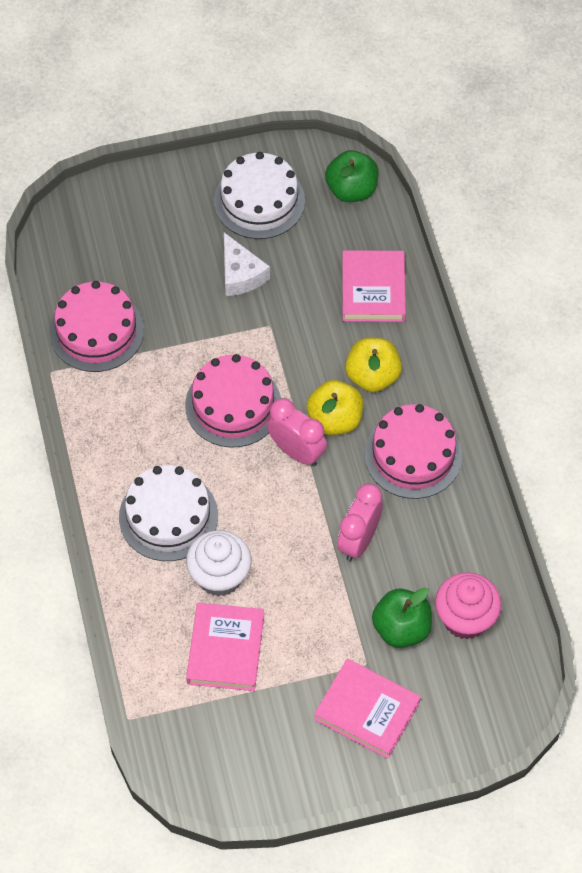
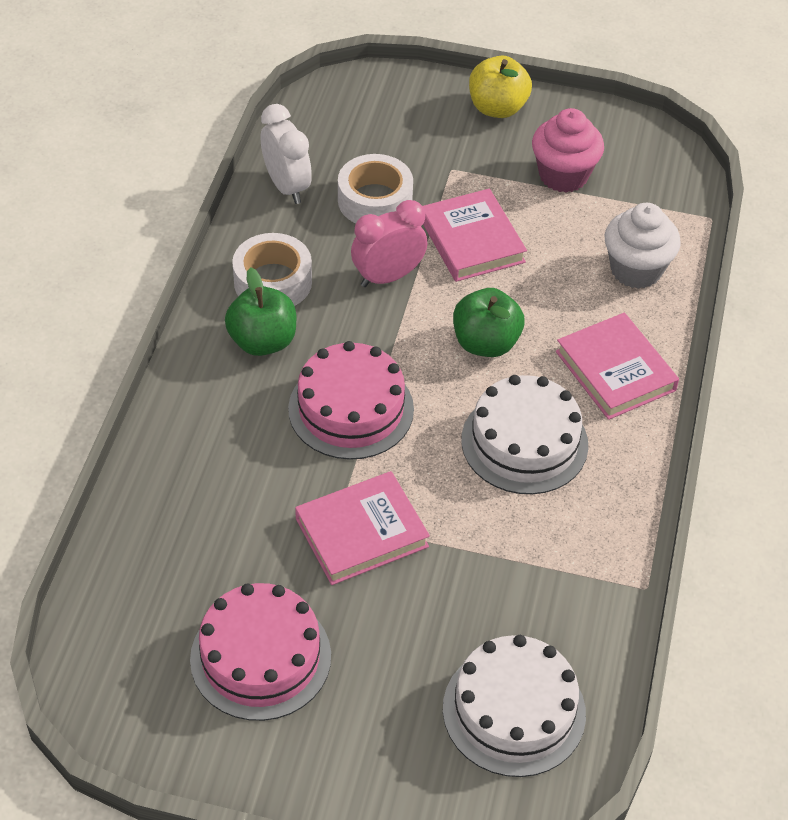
pink cake: 3 -> 2
pink clock: 2 -> 1
white cheese: 1 -> 0
white clock: 0 -> 1
white tape: 0 -> 2
yellow apple: 2 -> 1

